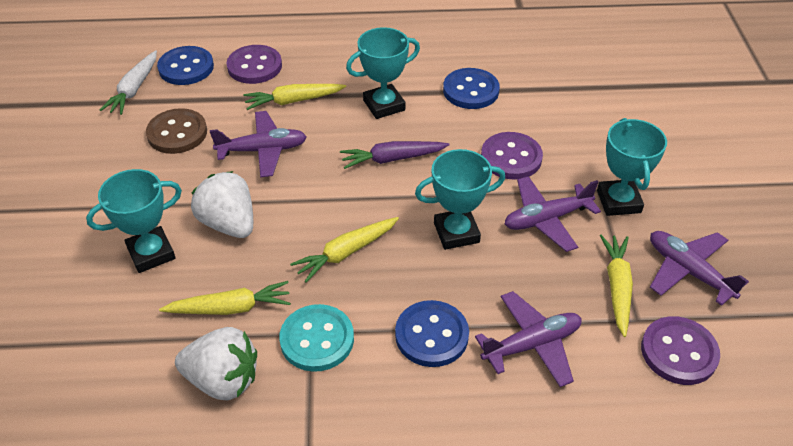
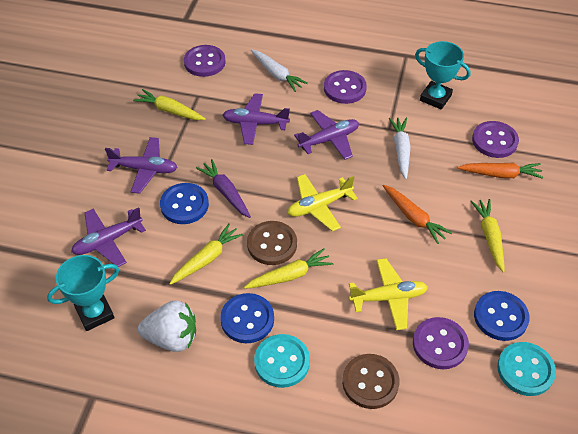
brown button: 1 -> 2
orange carrot: 0 -> 2
purple button: 3 -> 4
turquoise button: 1 -> 2
turquoise trophy: 4 -> 2
white carrot: 1 -> 2
white strawberry: 2 -> 1
yellow plane: 0 -> 2

